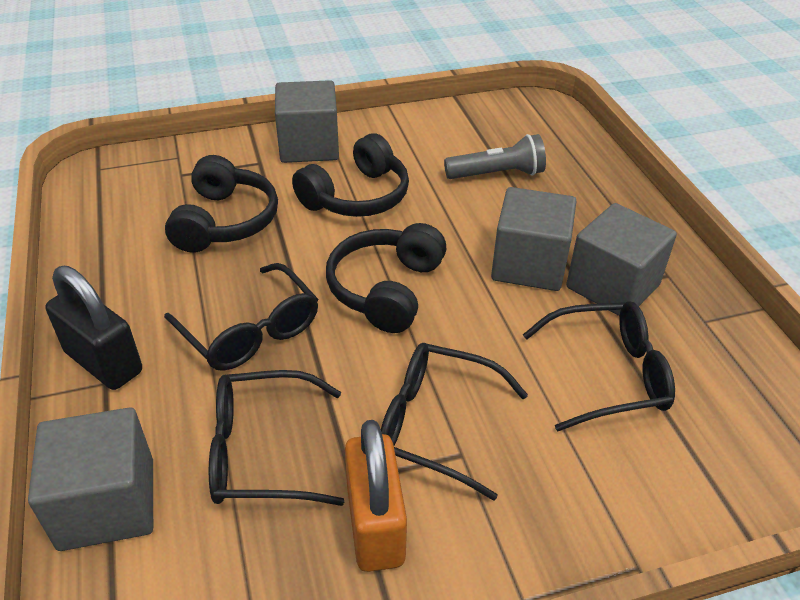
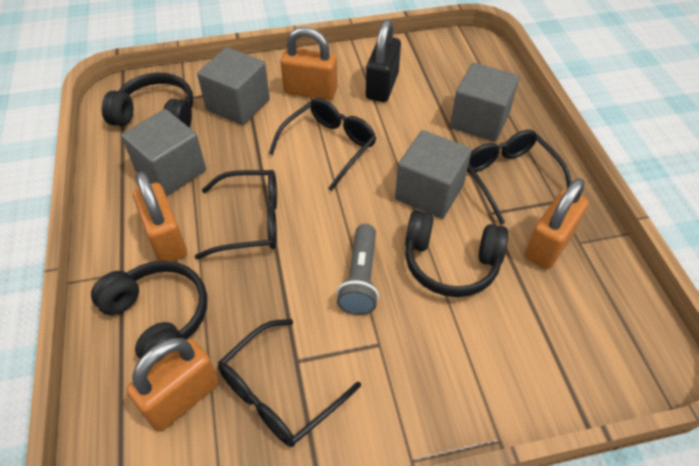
orange padlock: 1 -> 4

